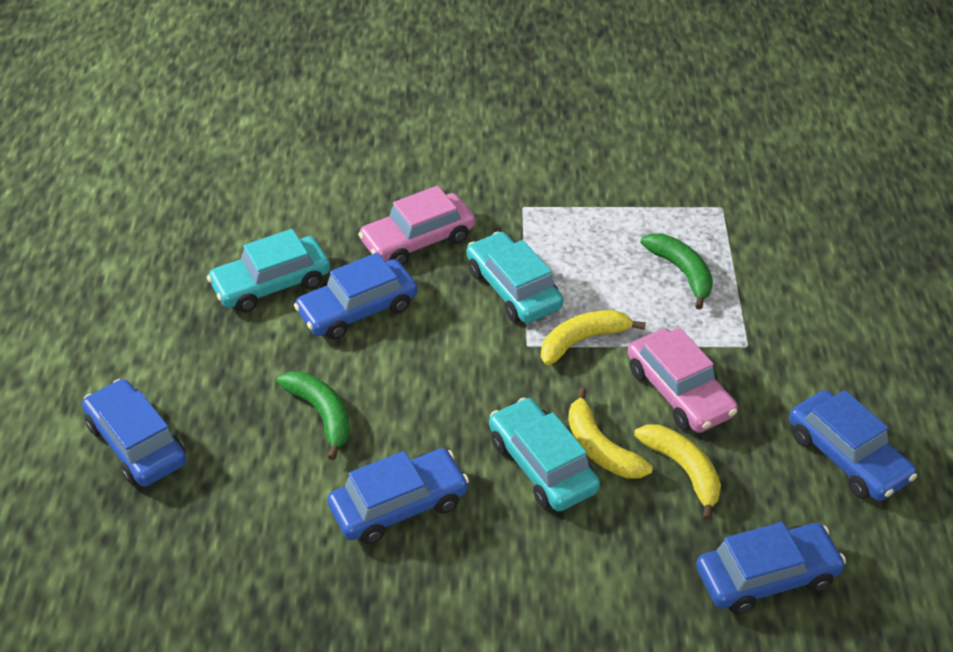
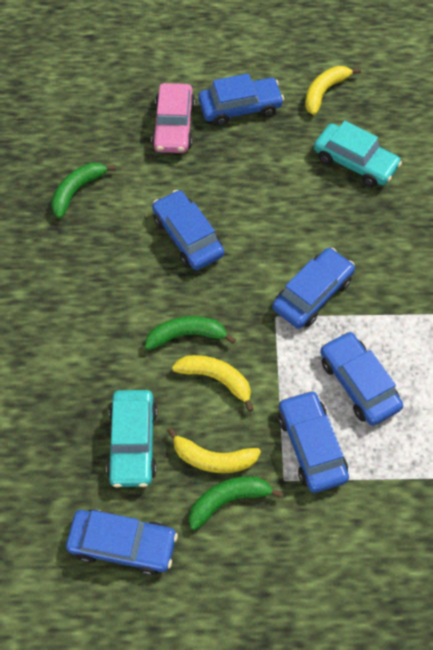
blue car: 5 -> 6
green banana: 2 -> 3
pink car: 2 -> 1
turquoise car: 3 -> 2

